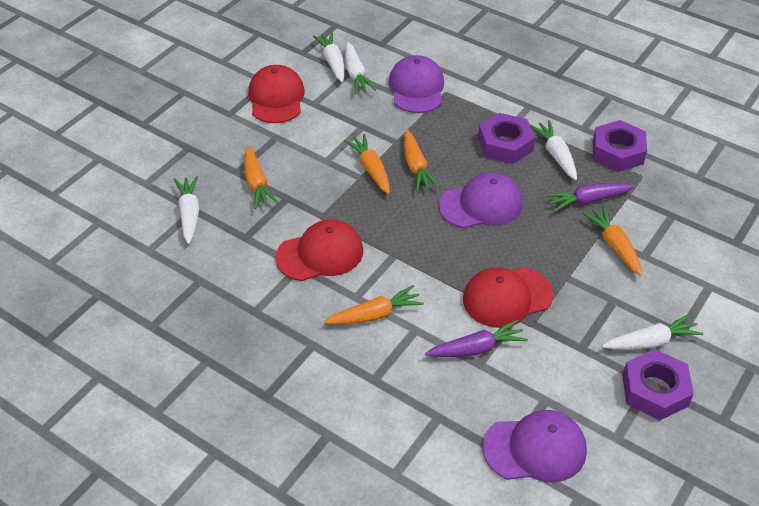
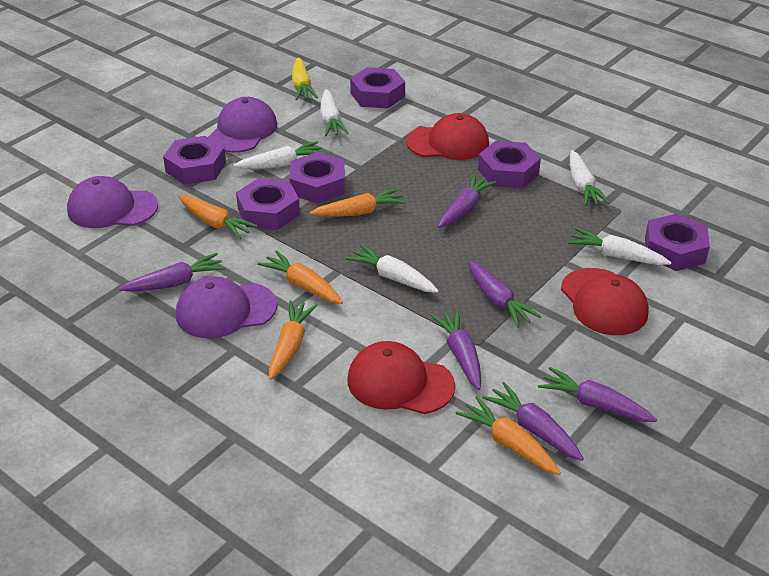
purple carrot: 2 -> 6
purple nut: 3 -> 6
yellow carrot: 0 -> 1

